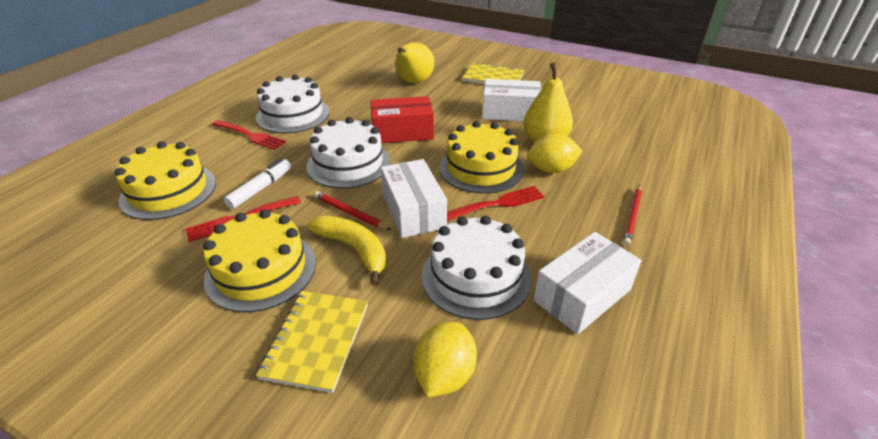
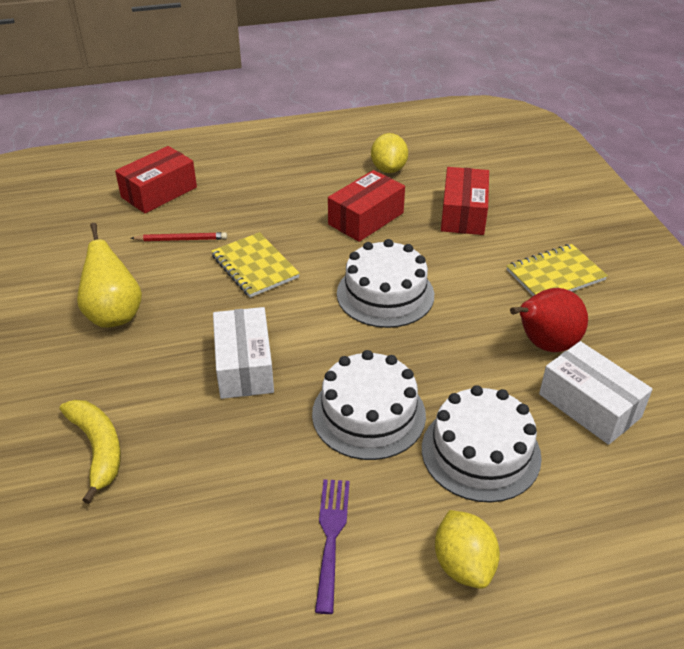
purple fork: 0 -> 1
red box: 1 -> 3
red fork: 3 -> 0
red pear: 0 -> 1
red pencil: 2 -> 1
white box: 3 -> 2
white marker: 1 -> 0
yellow cake: 3 -> 0
yellow pear: 2 -> 1

